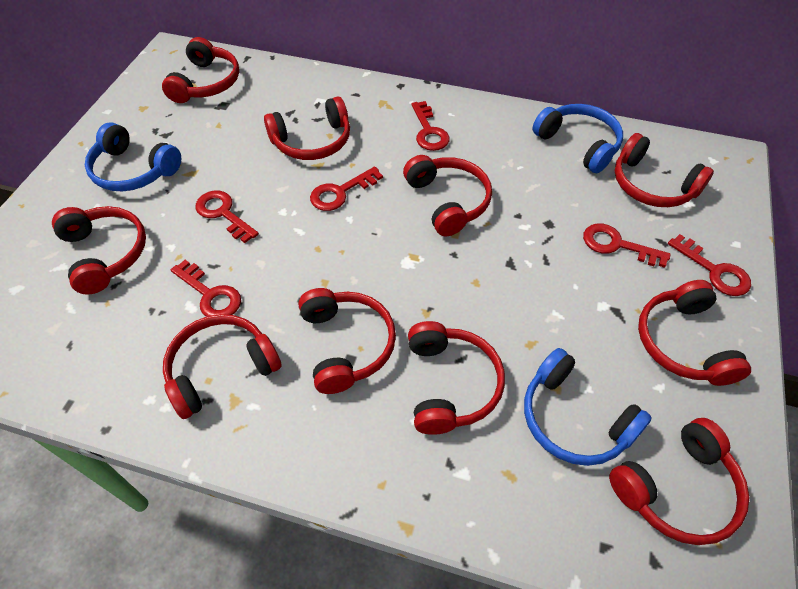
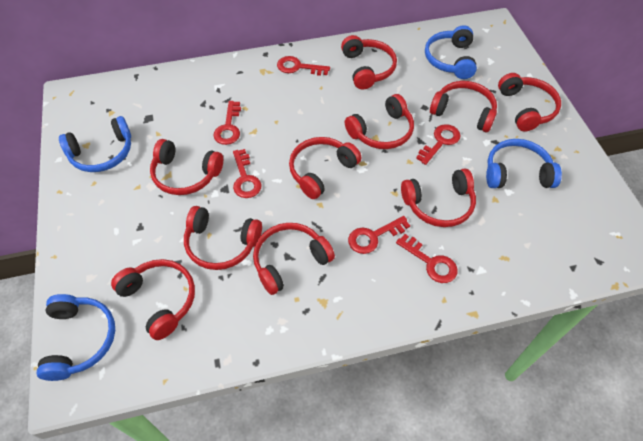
blue headphones: 3 -> 4

